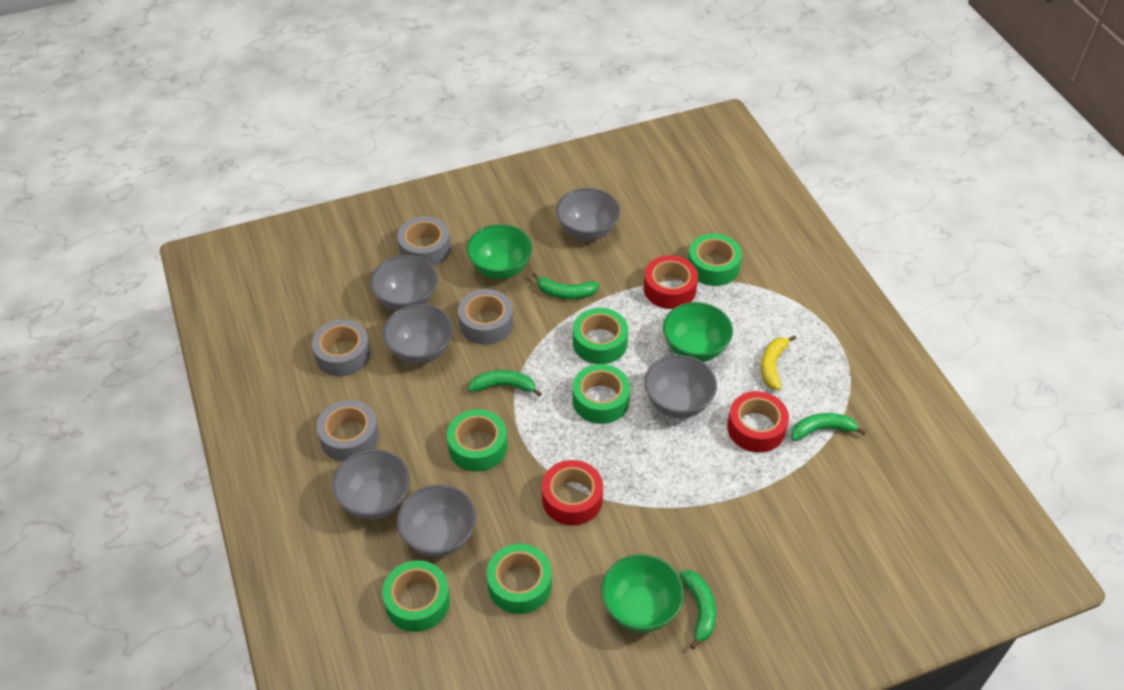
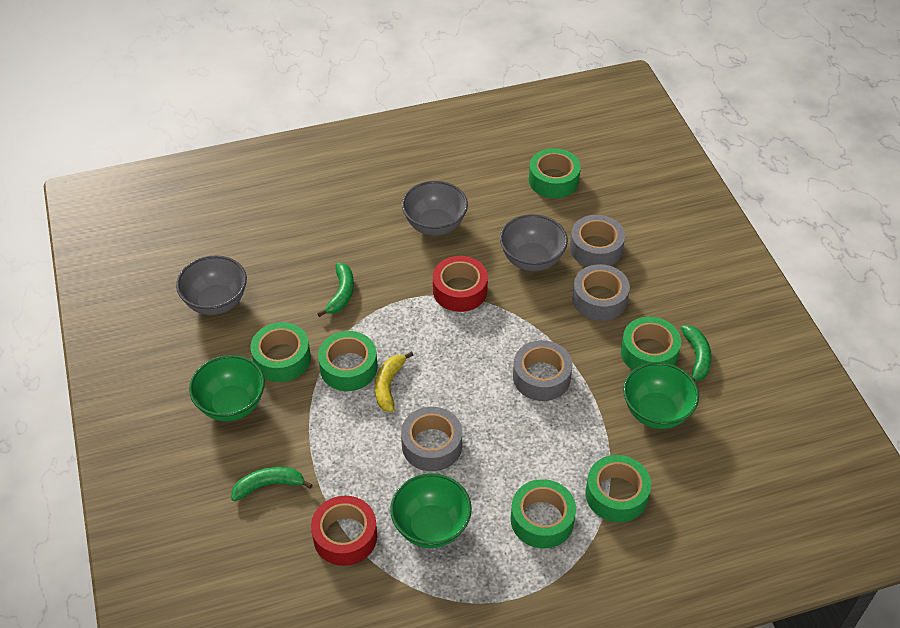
green banana: 4 -> 3
grey bowl: 6 -> 3
red tape: 3 -> 2

